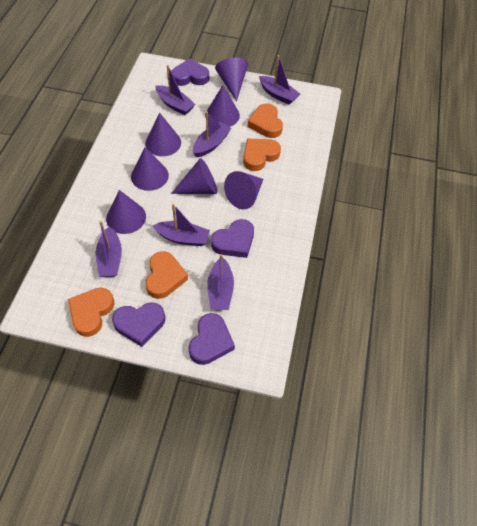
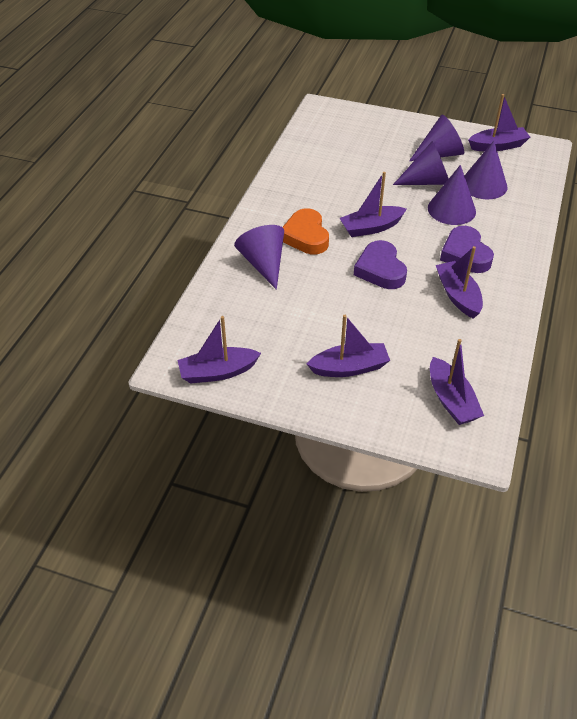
orange heart: 4 -> 1
purple cone: 7 -> 5
purple heart: 4 -> 2

